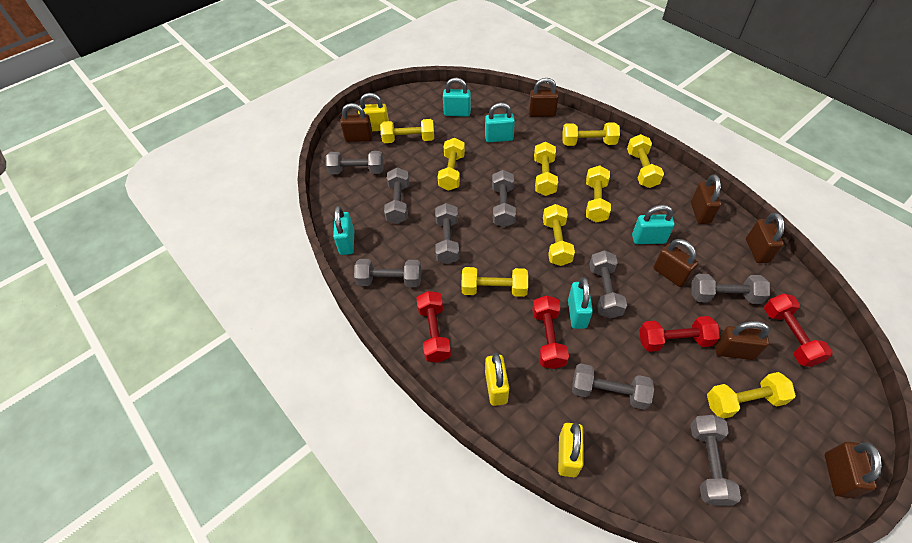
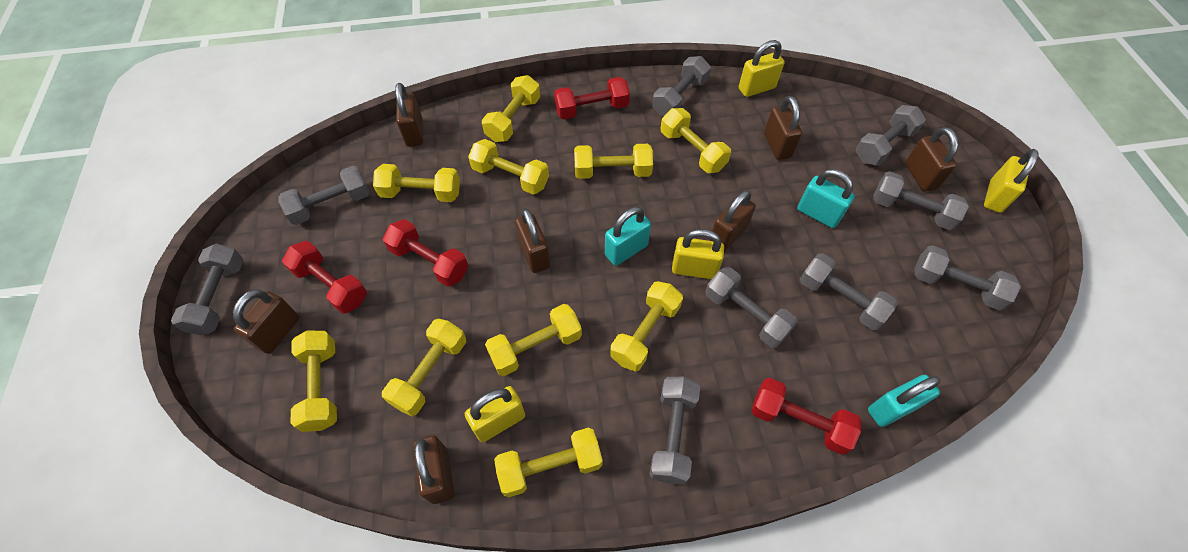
turquoise padlock: 5 -> 3
yellow dumbbell: 9 -> 10
yellow padlock: 3 -> 4

